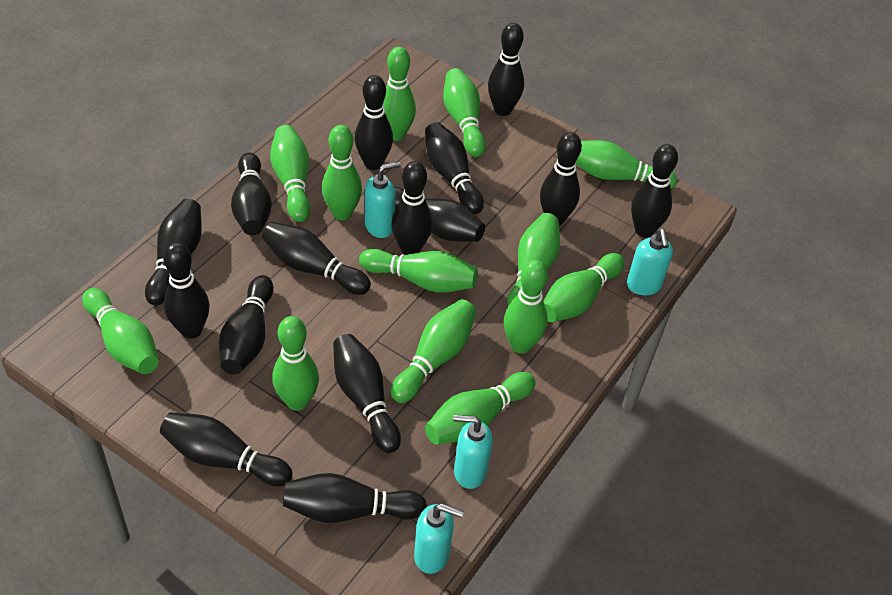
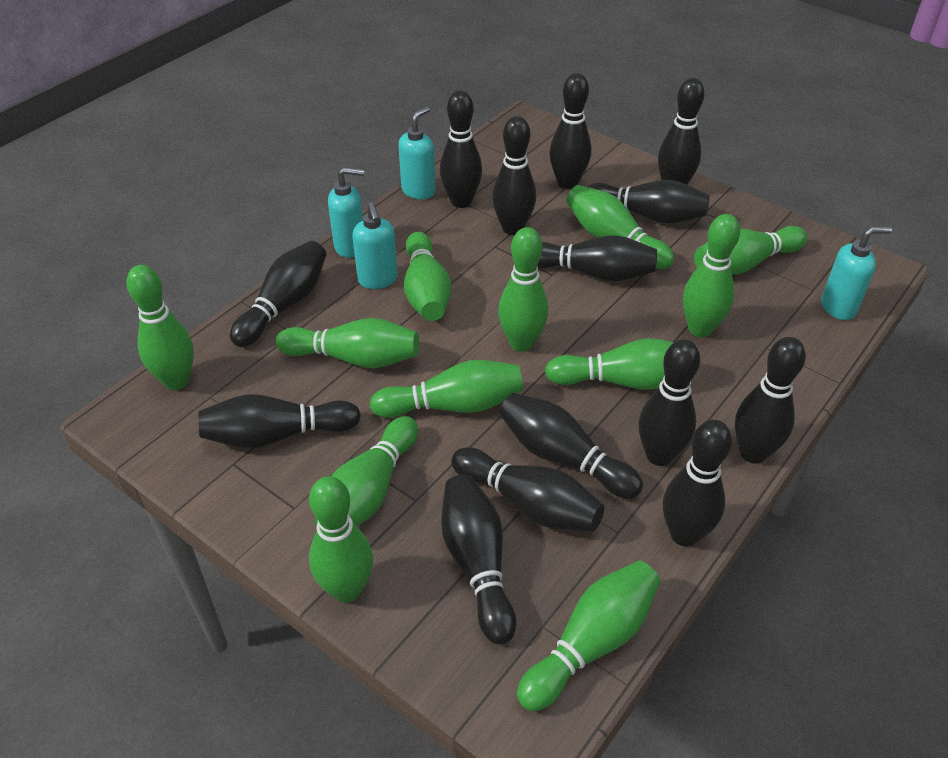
black bowling pin: 15 -> 14
green bowling pin: 13 -> 12

